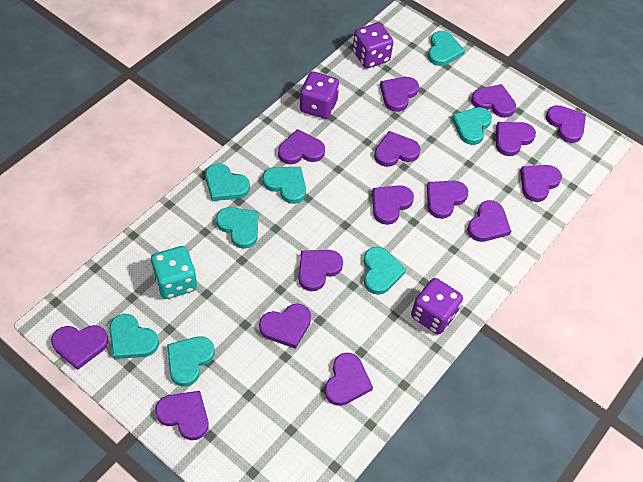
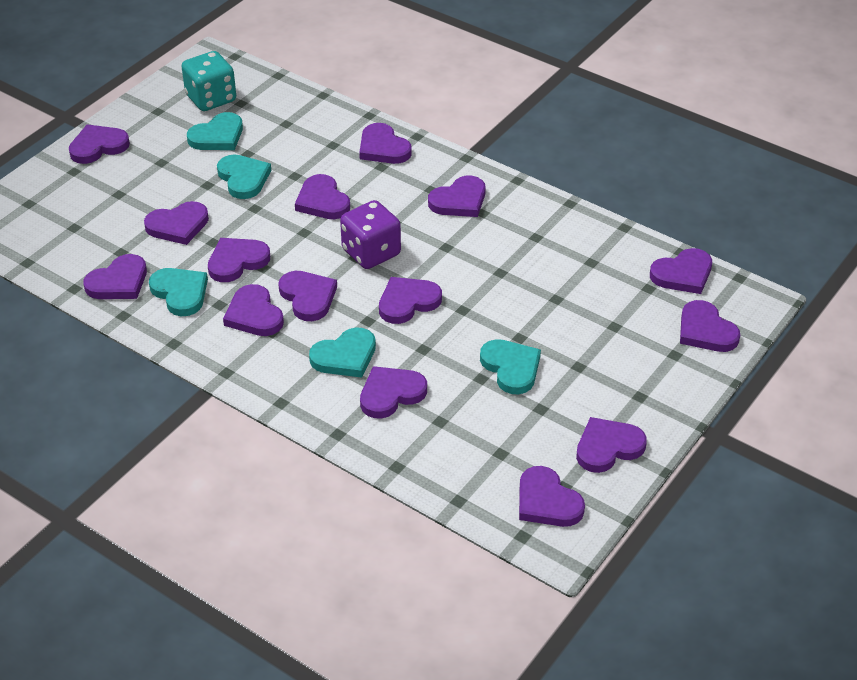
purple dice: 3 -> 1
turquoise heart: 8 -> 5

